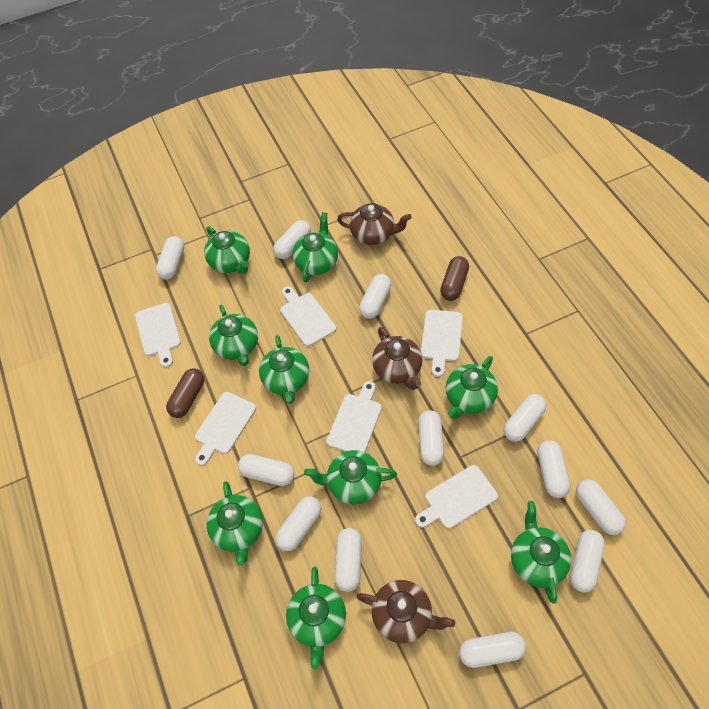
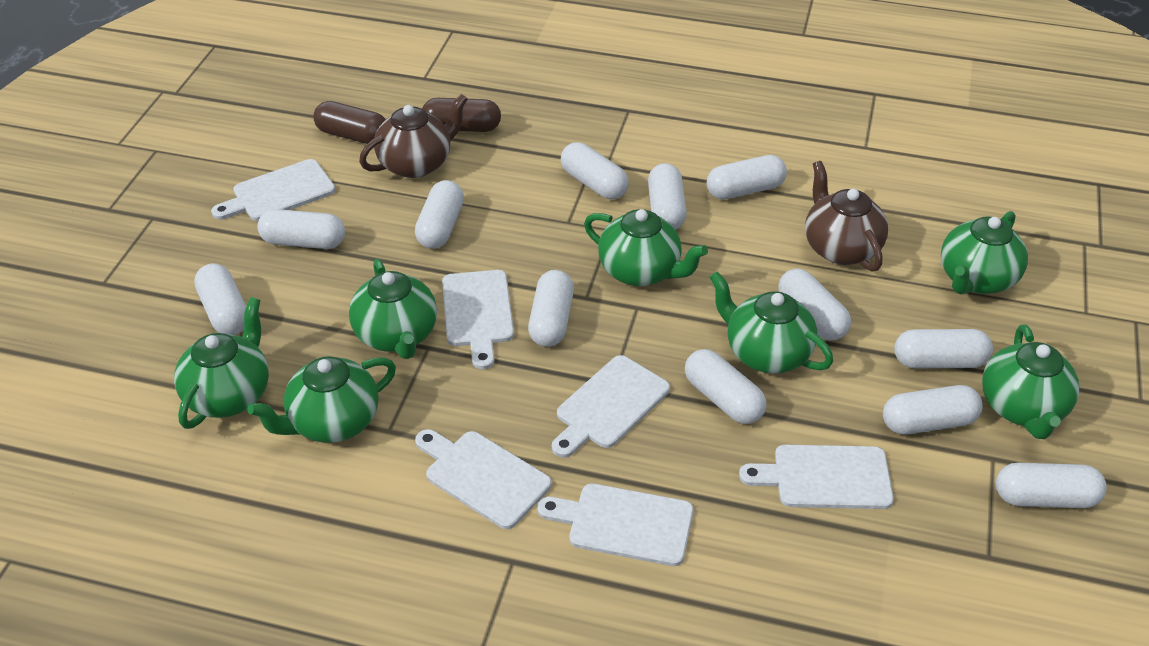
brown teapot: 3 -> 2
green teapot: 9 -> 7

